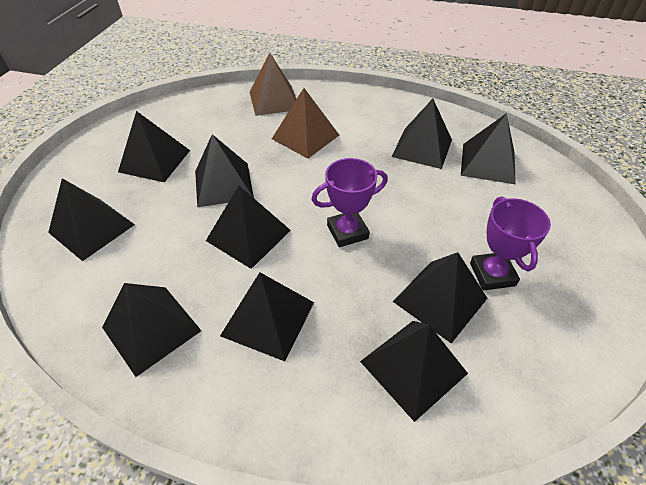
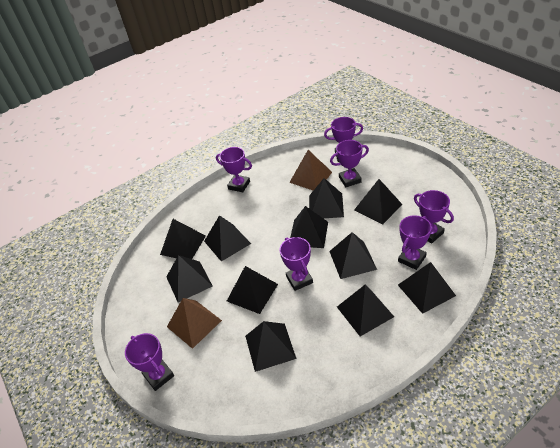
black pyramid: 10 -> 11
purple trophy: 2 -> 7

